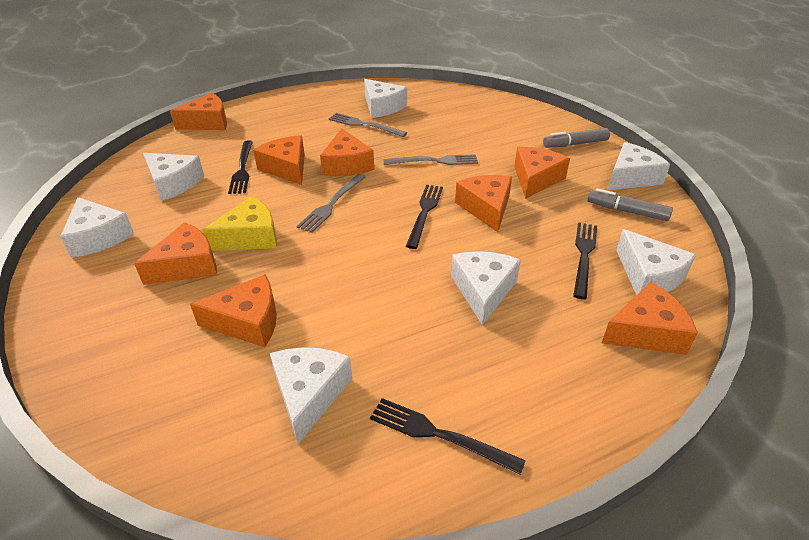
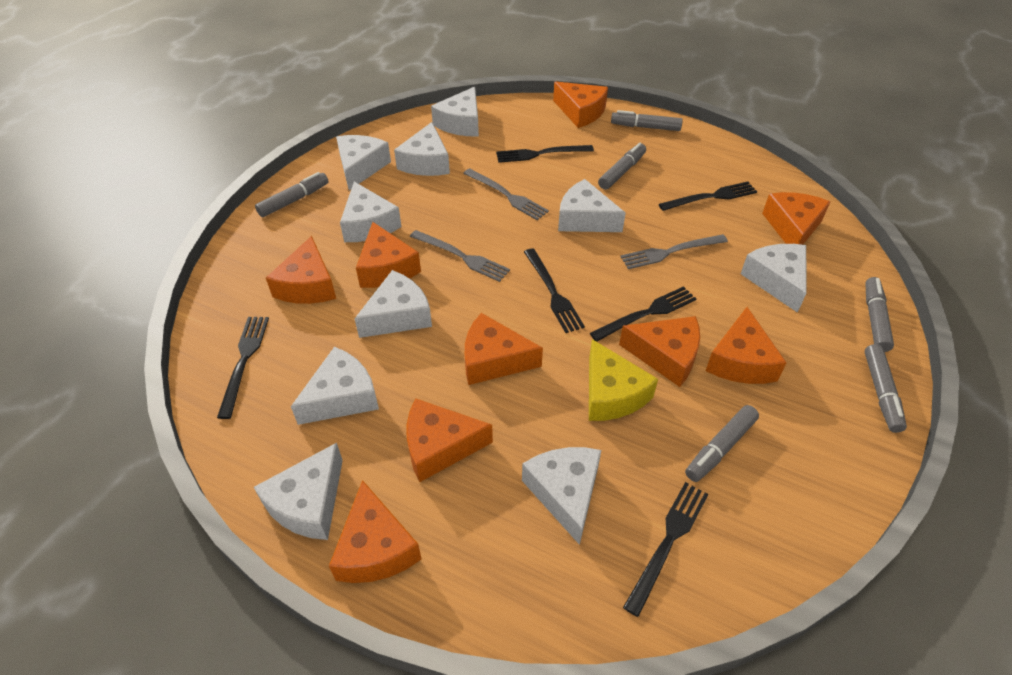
black fork: 4 -> 6
grey marker: 2 -> 6
orange cheese: 8 -> 9
white cheese: 7 -> 10

